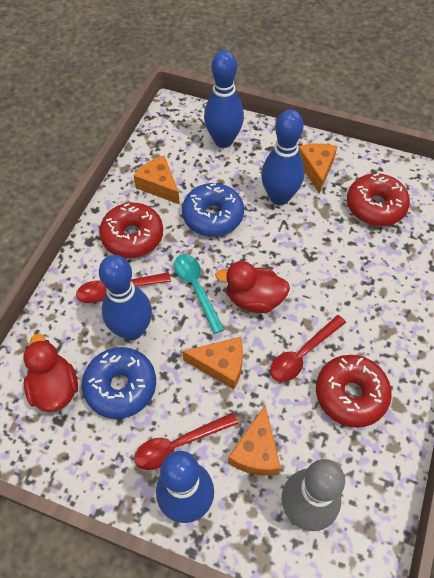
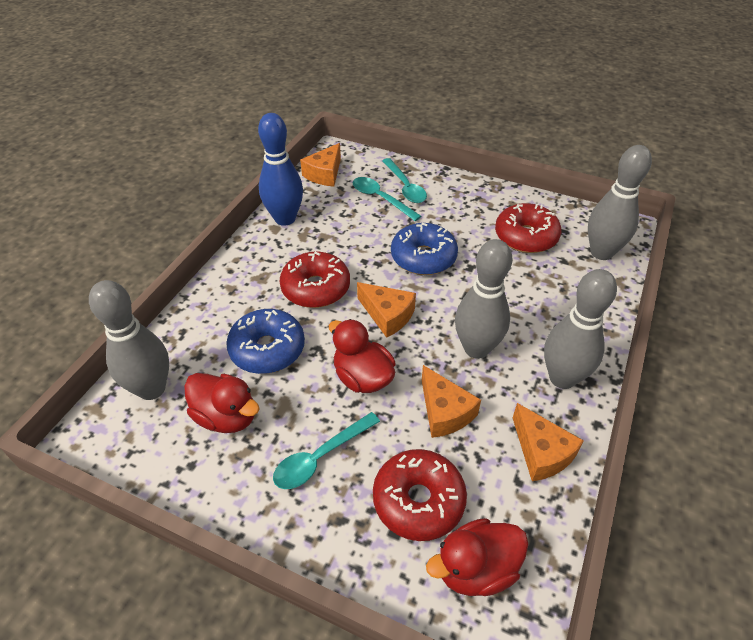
blue bowling pin: 4 -> 1
grey bowling pin: 1 -> 4
red duck: 2 -> 3
red spoon: 3 -> 0
turquoise spoon: 1 -> 3

